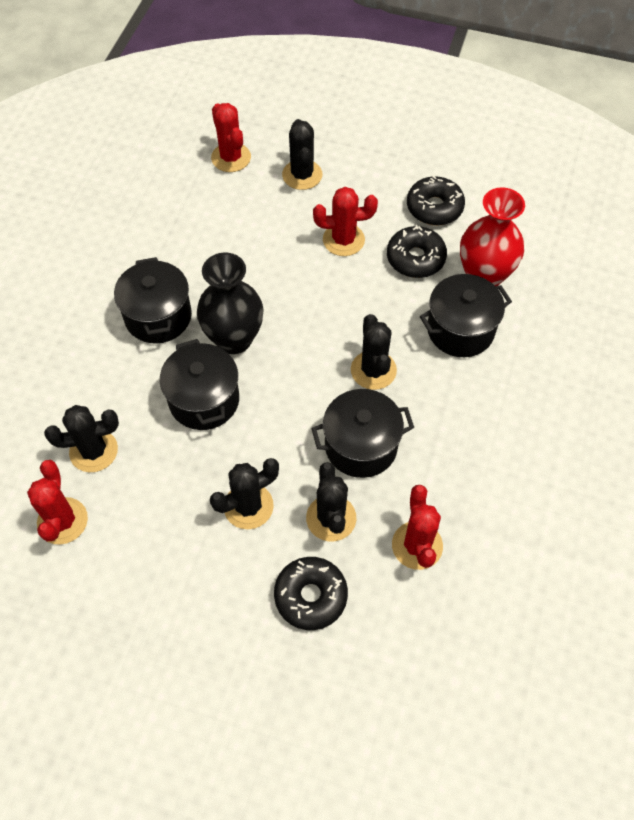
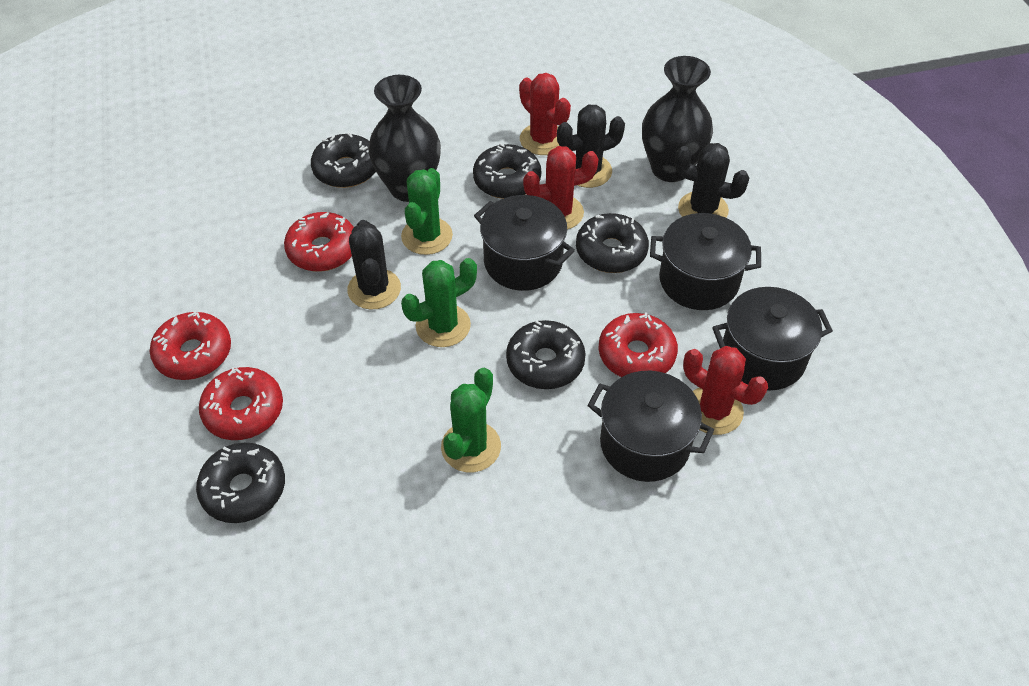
black cactus: 5 -> 3
black donut: 3 -> 5
black vase: 1 -> 2
green cactus: 0 -> 3
red cactus: 4 -> 3
red donut: 0 -> 4
red vase: 1 -> 0

